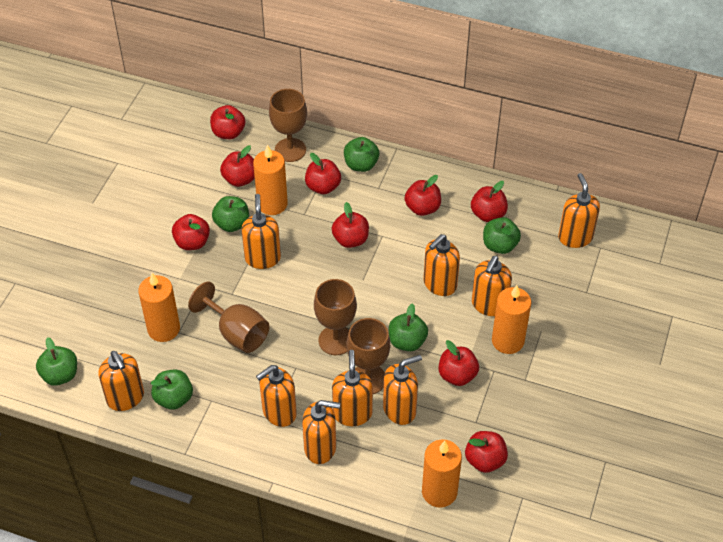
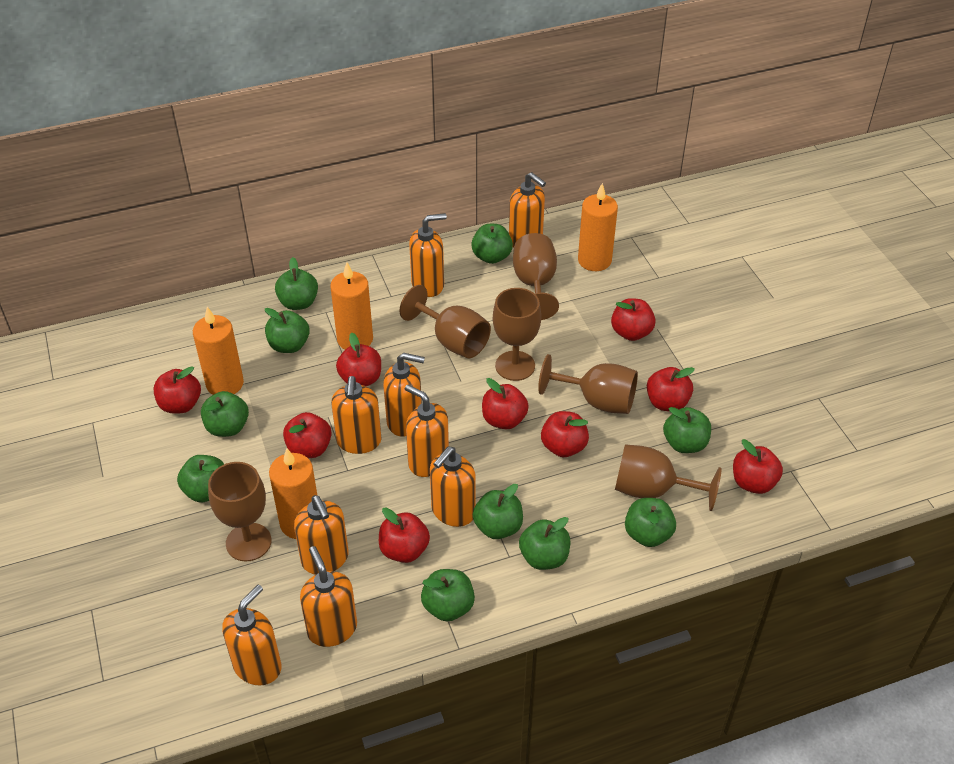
brown goblet: 4 -> 6
green apple: 6 -> 10

